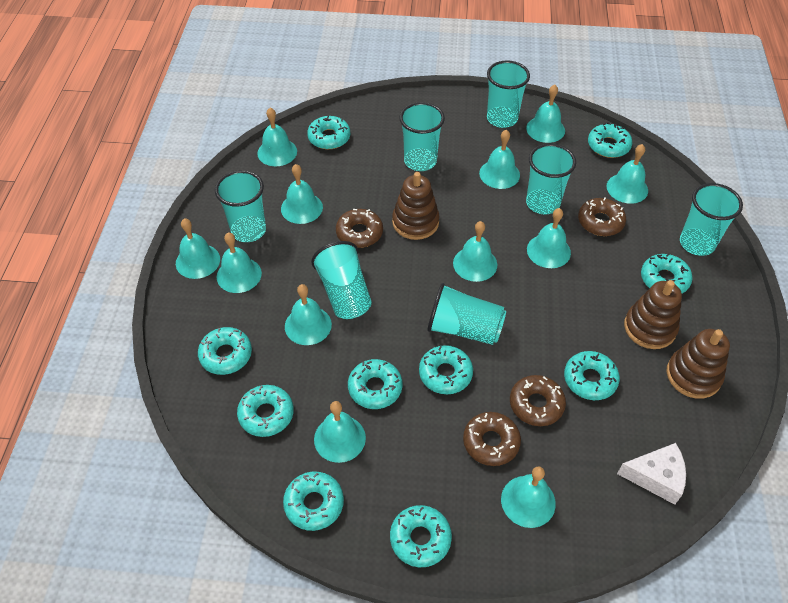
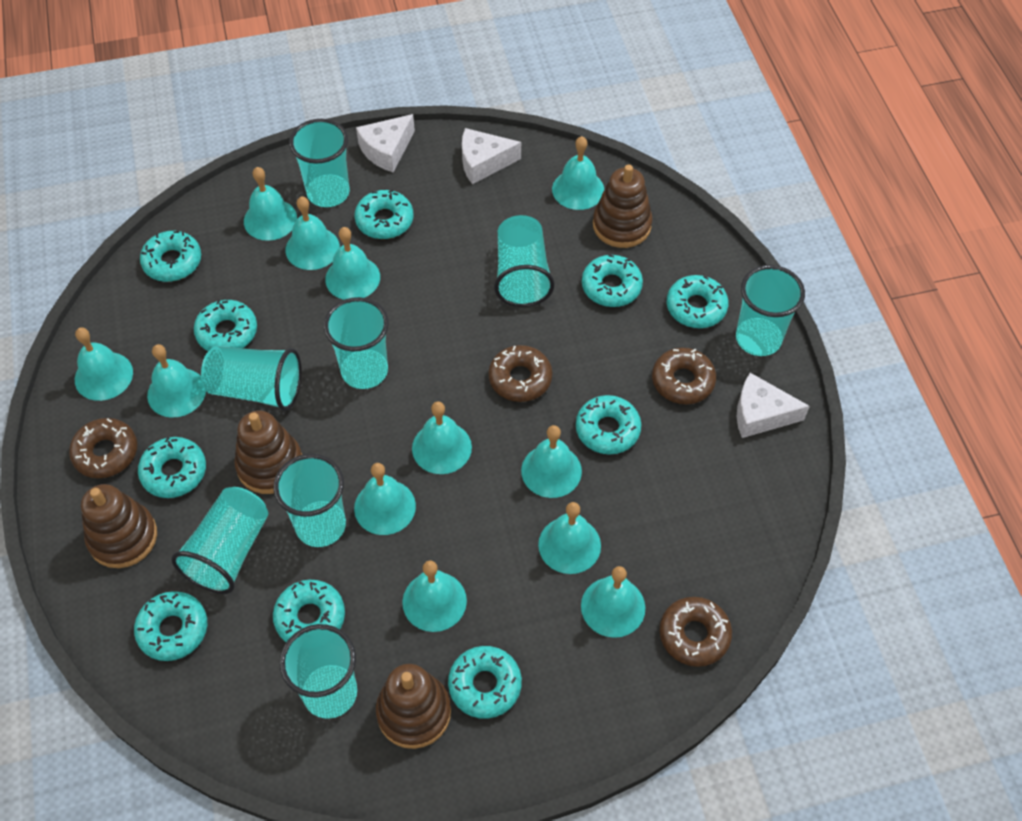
brown stacking toy: 3 -> 4
turquoise cup: 7 -> 8
white cheese: 1 -> 3

